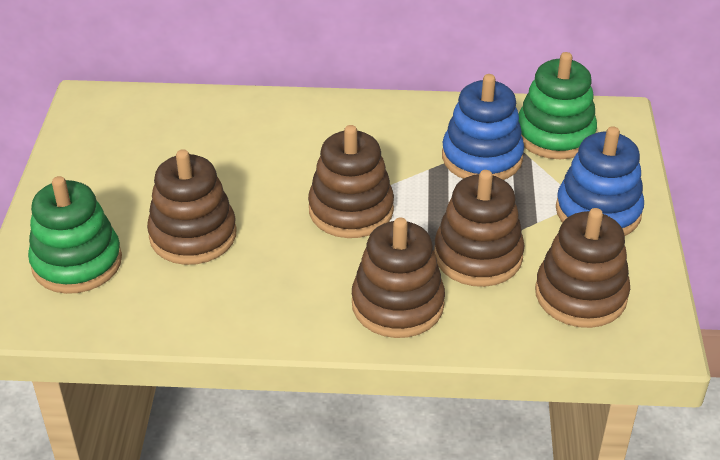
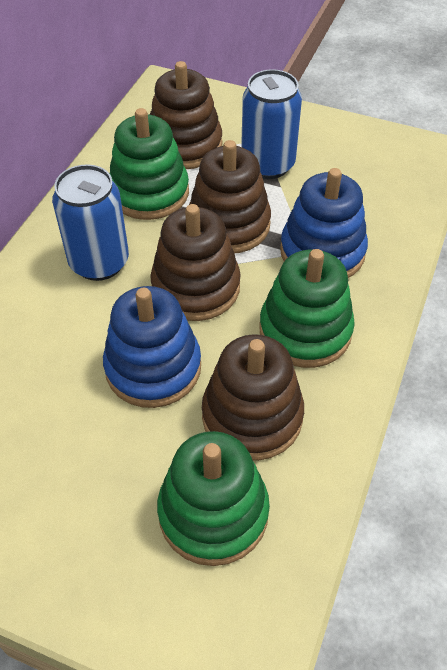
blue can: 0 -> 2
brown stacking toy: 5 -> 4
green stacking toy: 2 -> 3

